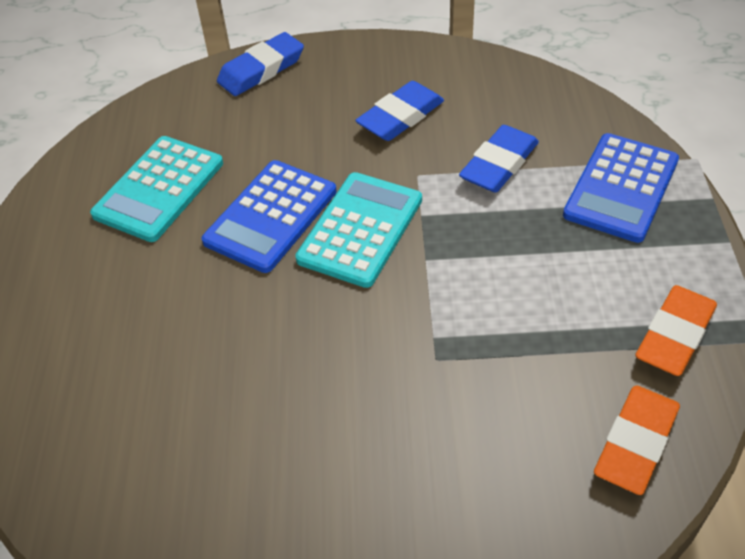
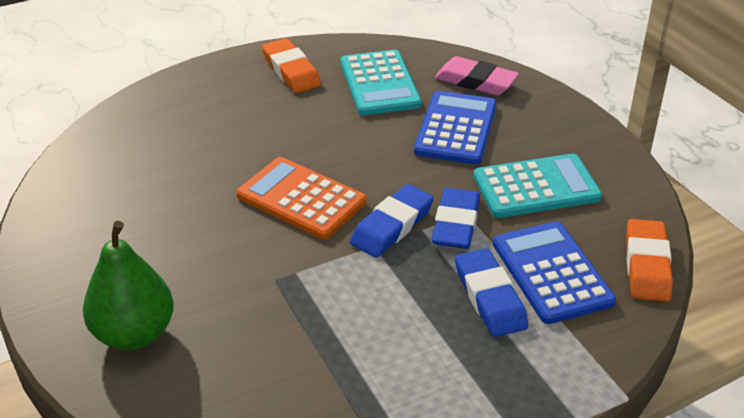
green pear: 0 -> 1
orange calculator: 0 -> 1
pink eraser: 0 -> 1

